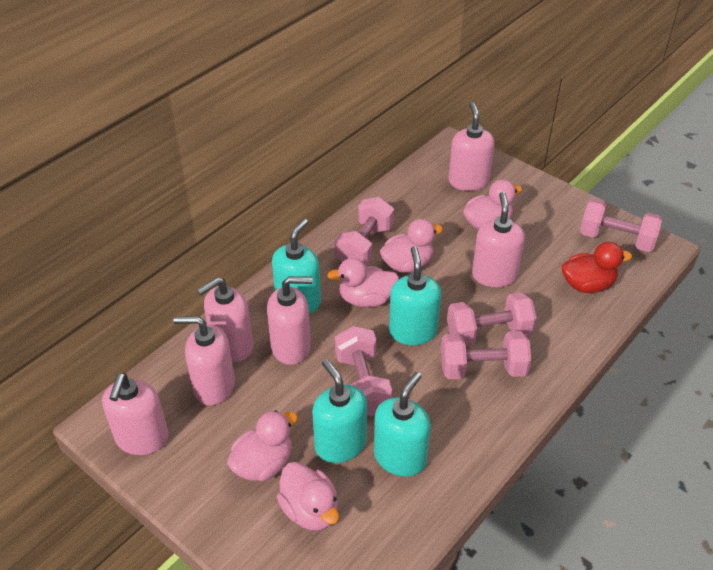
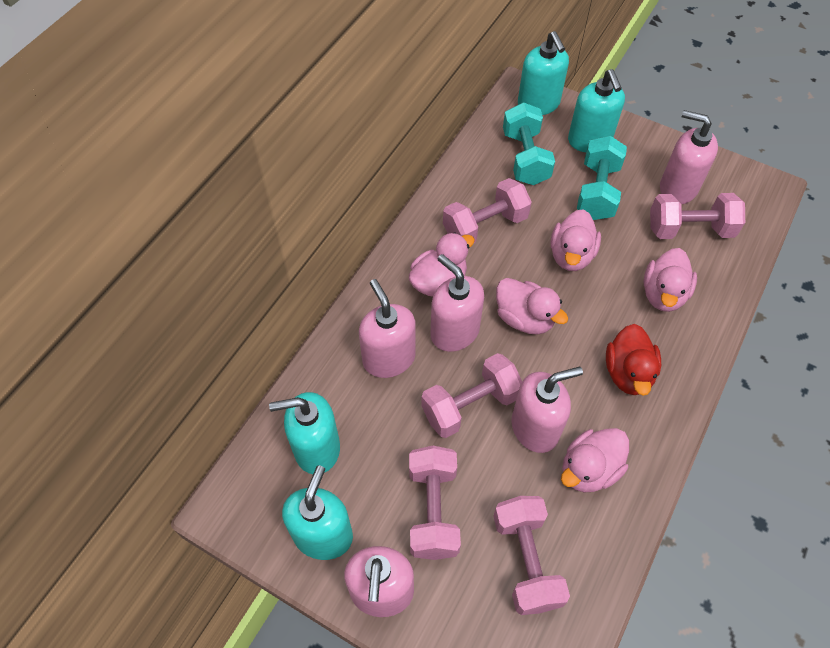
pink soap dispenser: 6 -> 5
turquoise dumbbell: 0 -> 2

